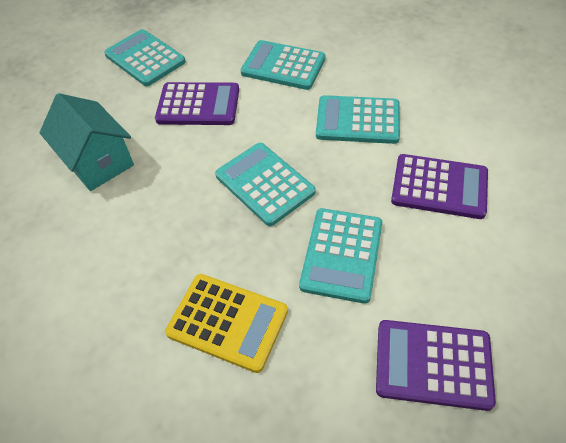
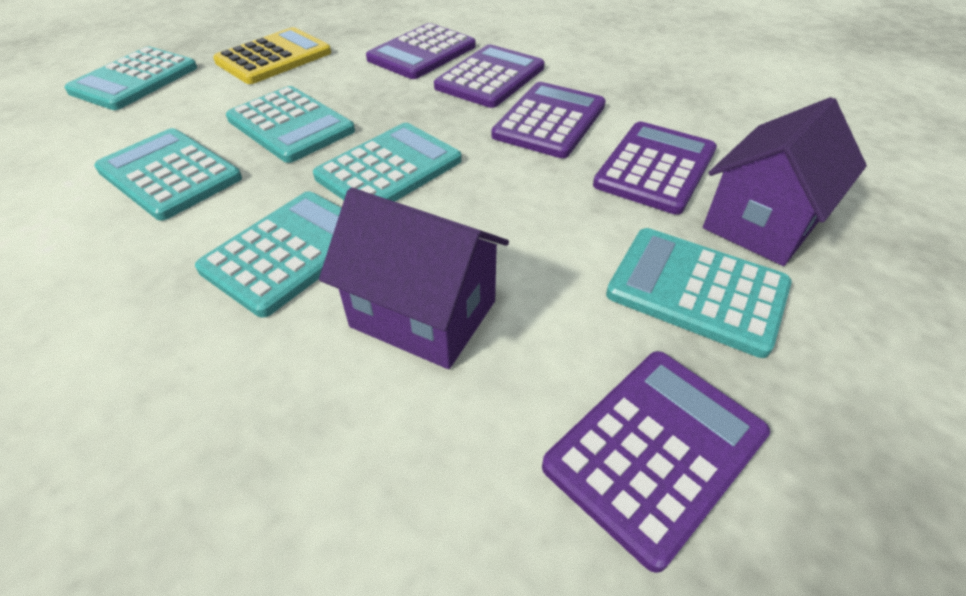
purple calculator: 3 -> 5
purple house: 0 -> 2
turquoise calculator: 5 -> 6
turquoise house: 1 -> 0

